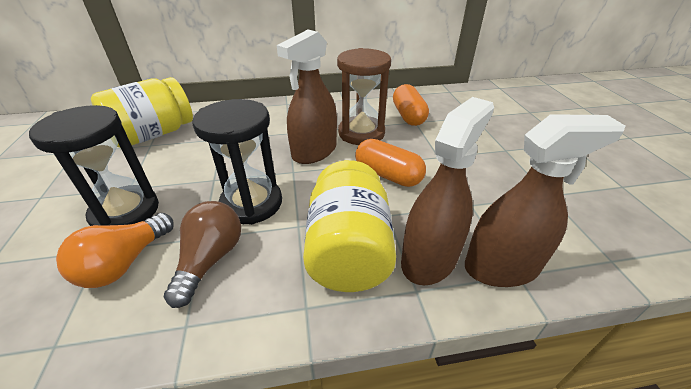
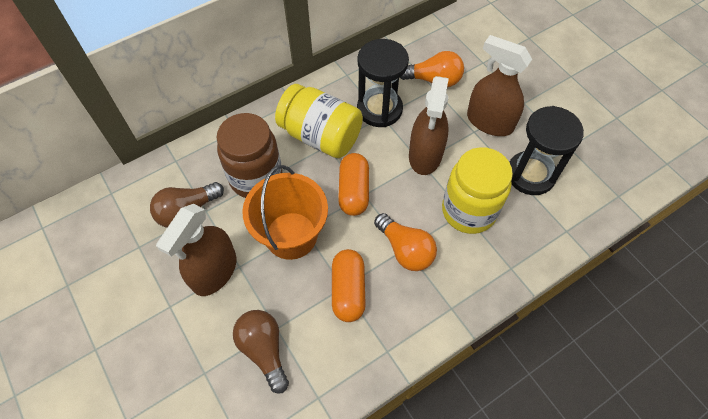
brown hourglass: 1 -> 0
brown jar: 0 -> 1
brown light bulb: 1 -> 2
orange bucket: 0 -> 1
orange light bulb: 1 -> 2

